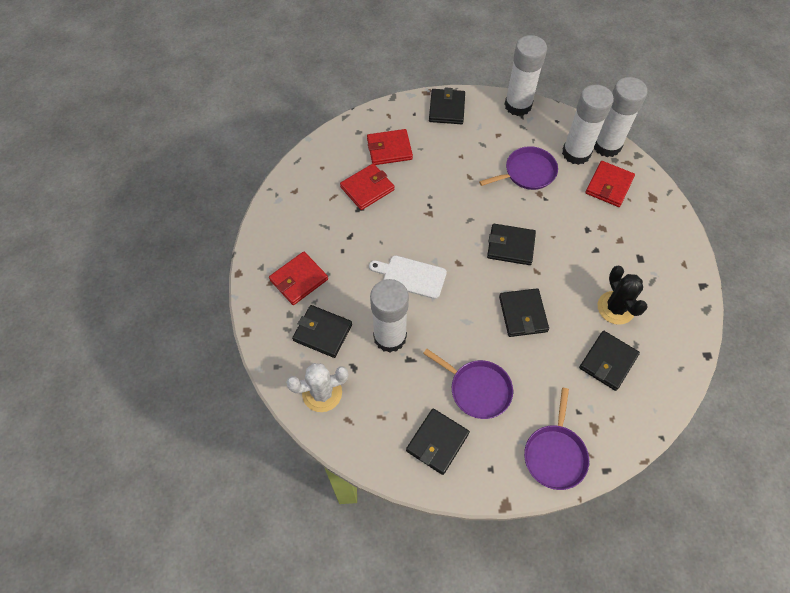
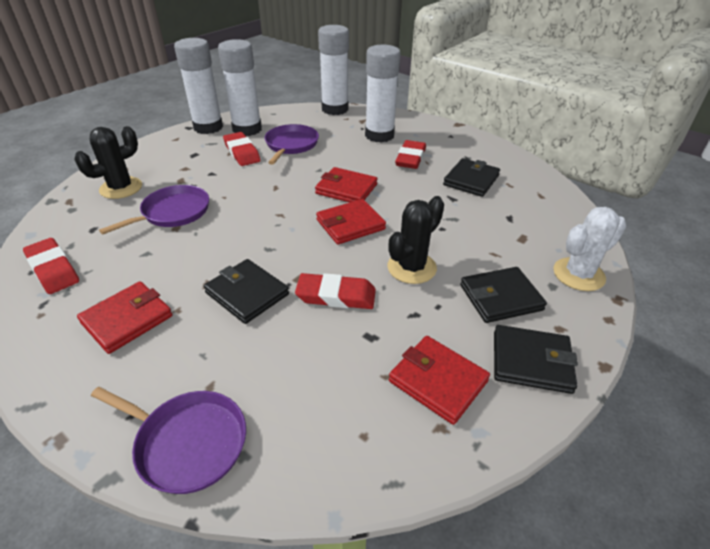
black cactus: 1 -> 2
black wallet: 6 -> 4
red eraser: 0 -> 4
white cutting board: 1 -> 0

